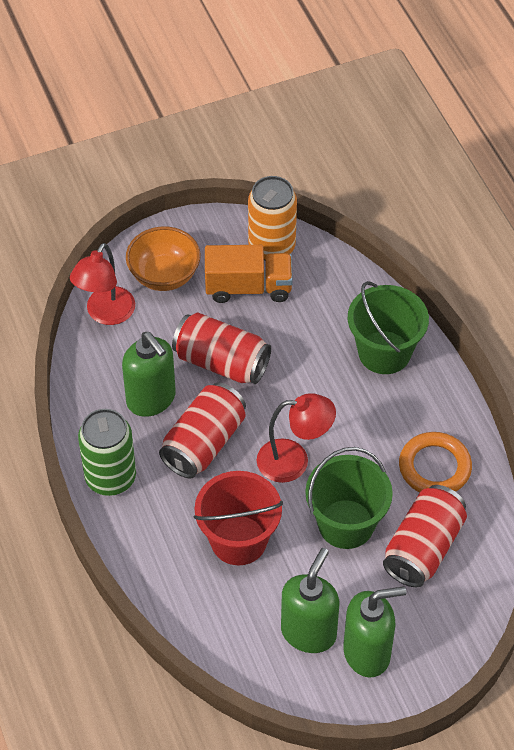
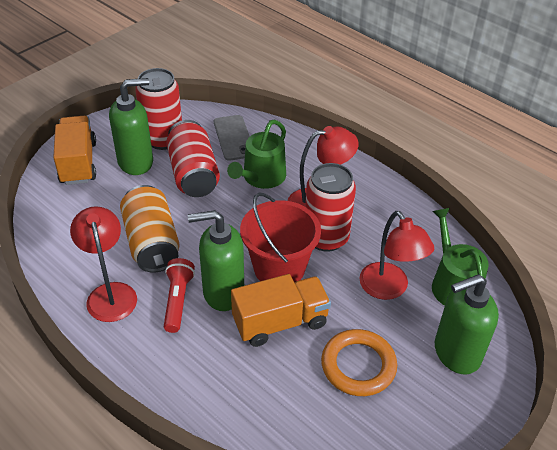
green bucket: 2 -> 0
green can: 1 -> 0
green watering can: 0 -> 2
grey phone: 0 -> 1
orange bowl: 1 -> 0
orange truck: 1 -> 2
red flashlight: 0 -> 1
red lamp: 2 -> 3

